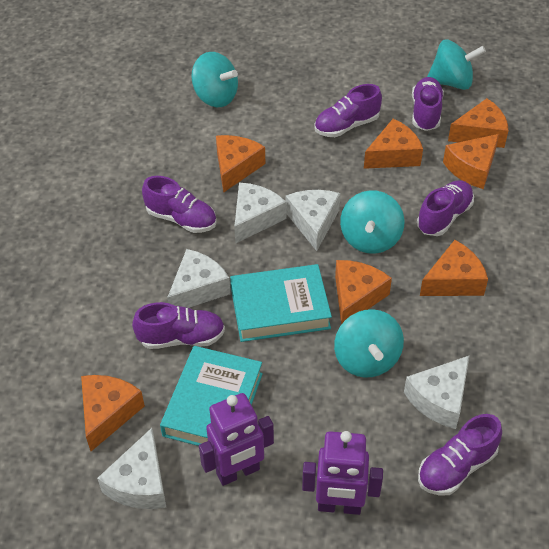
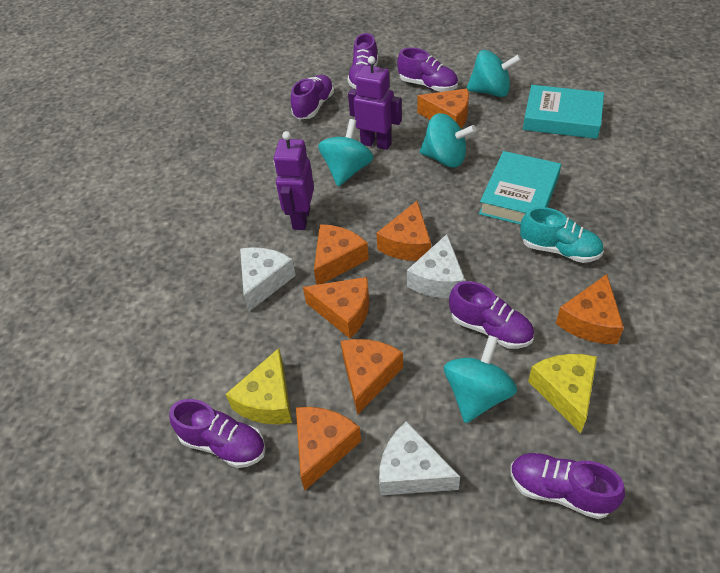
turquoise shoe: 0 -> 1
white cheese: 5 -> 3
yellow cheese: 0 -> 2

